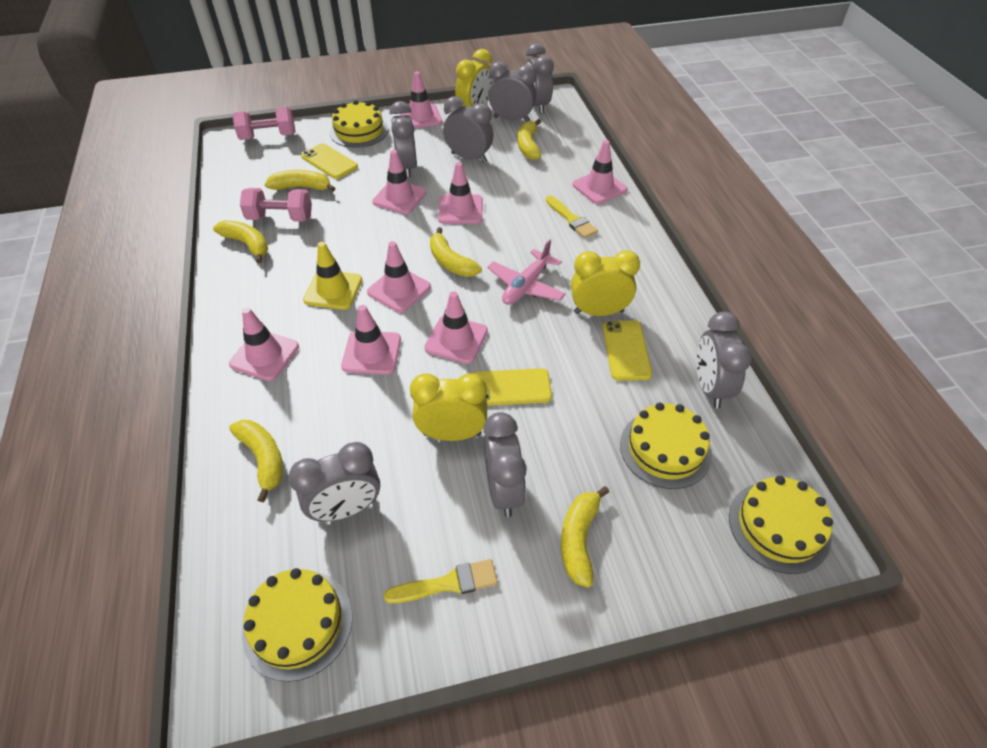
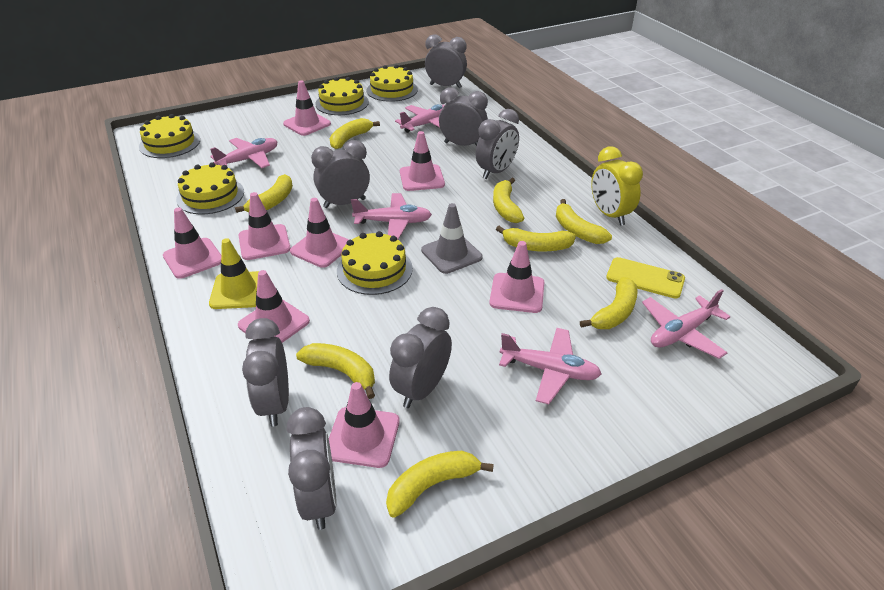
grey traffic cone: 0 -> 1
pink dumbbell: 2 -> 0
pink plane: 1 -> 5
yellow banana: 6 -> 8
yellow brush: 2 -> 0
yellow cake: 4 -> 5
yellow clock: 3 -> 1
yellow phone: 3 -> 1

